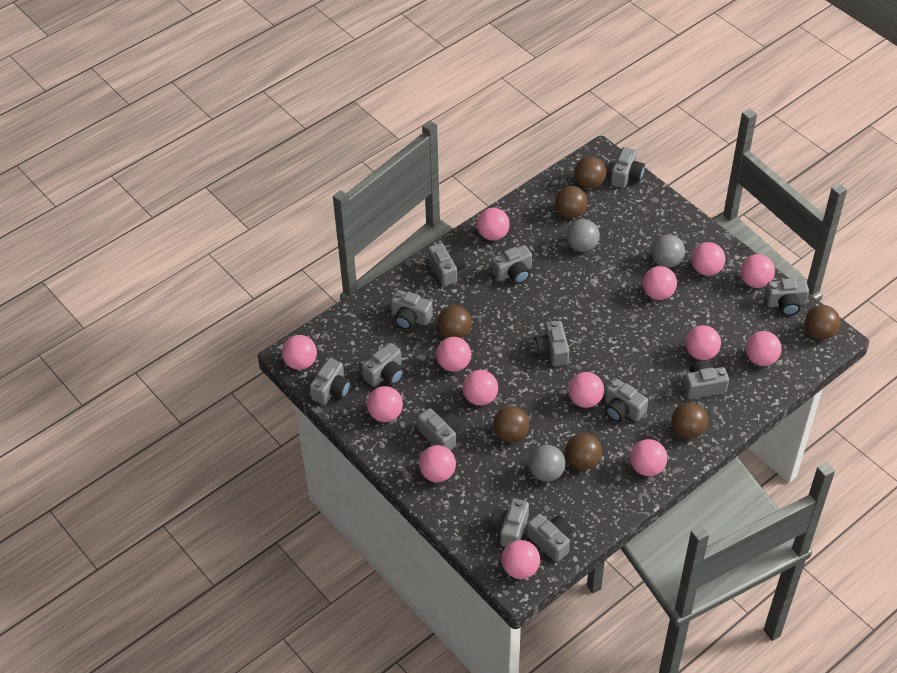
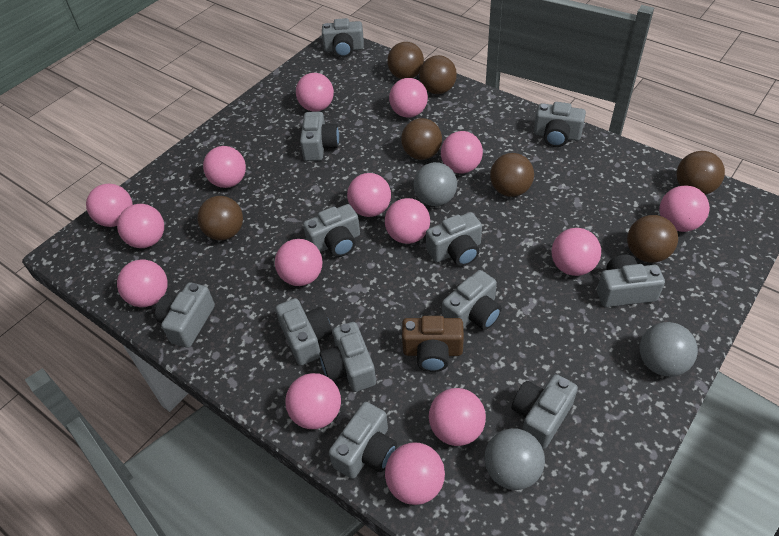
brown camera: 0 -> 1
grey camera: 13 -> 12
pink ball: 14 -> 15

